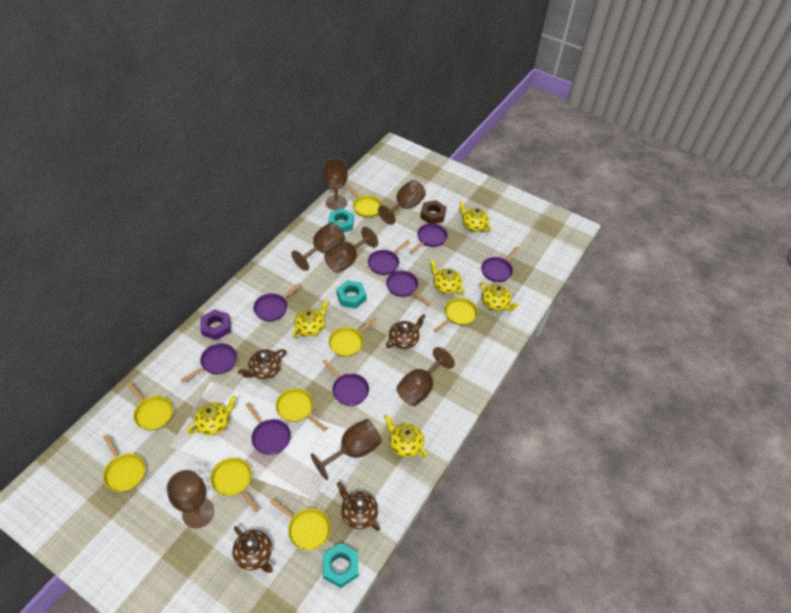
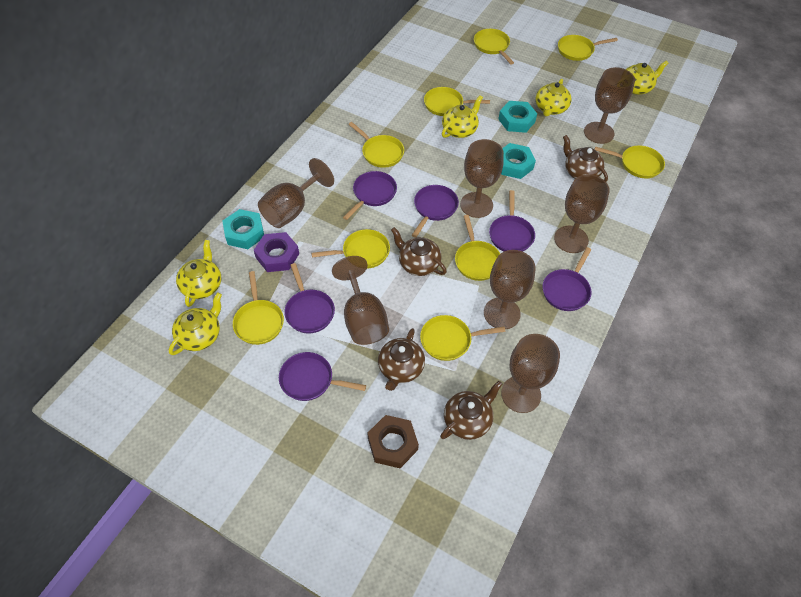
purple pan: 8 -> 6
yellow pan: 8 -> 9
yellow teapot: 6 -> 5

